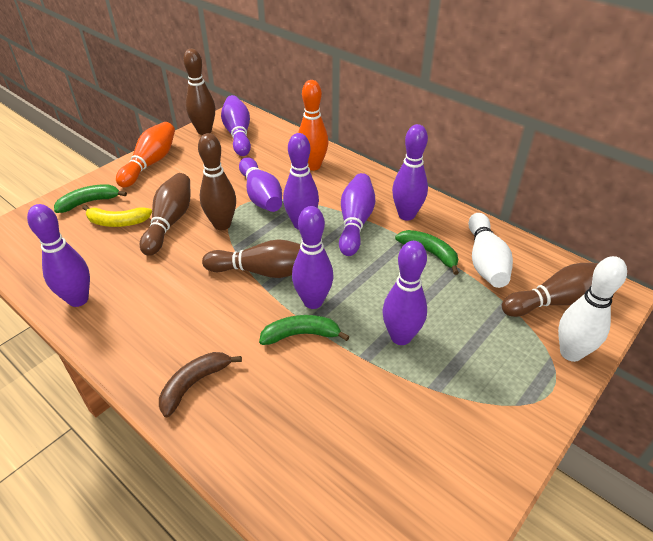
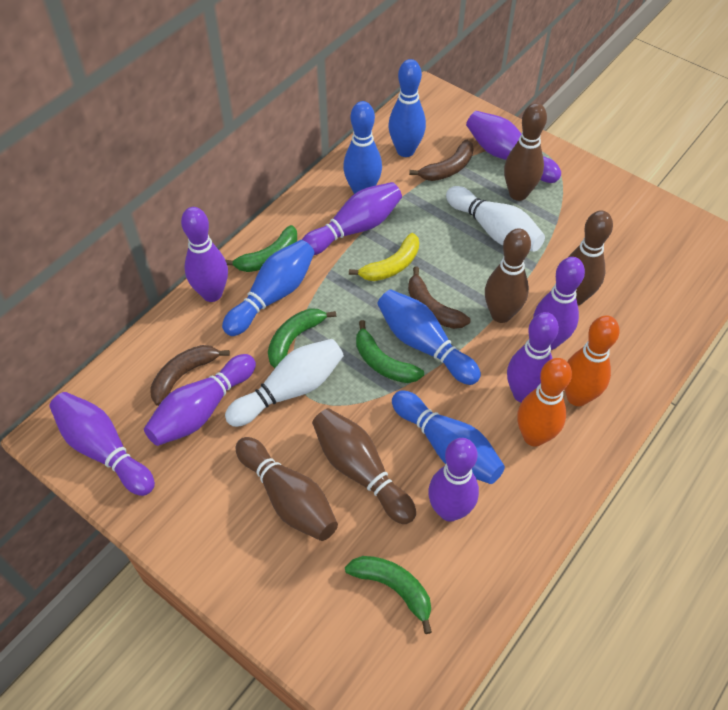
blue bowling pin: 0 -> 5
brown banana: 1 -> 3
green banana: 3 -> 4

